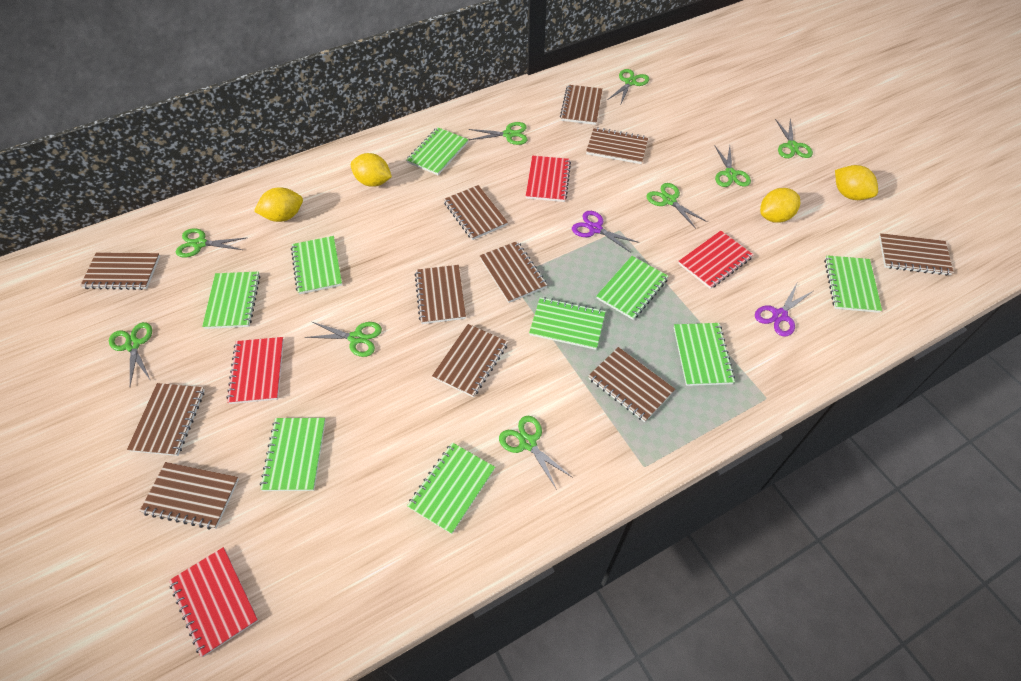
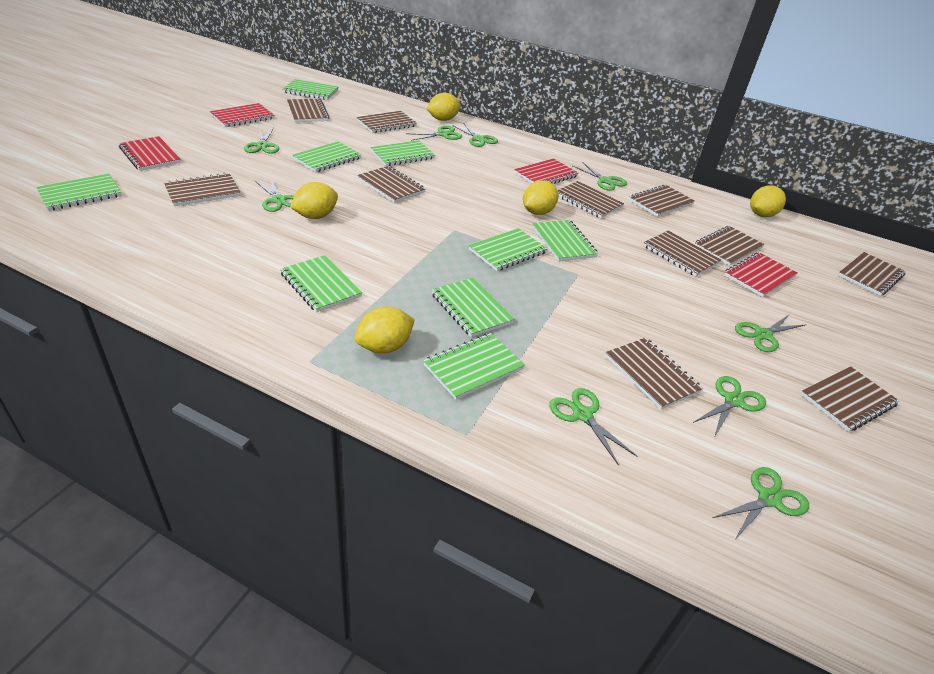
purple scissors: 2 -> 0
yellow lemon: 4 -> 5

